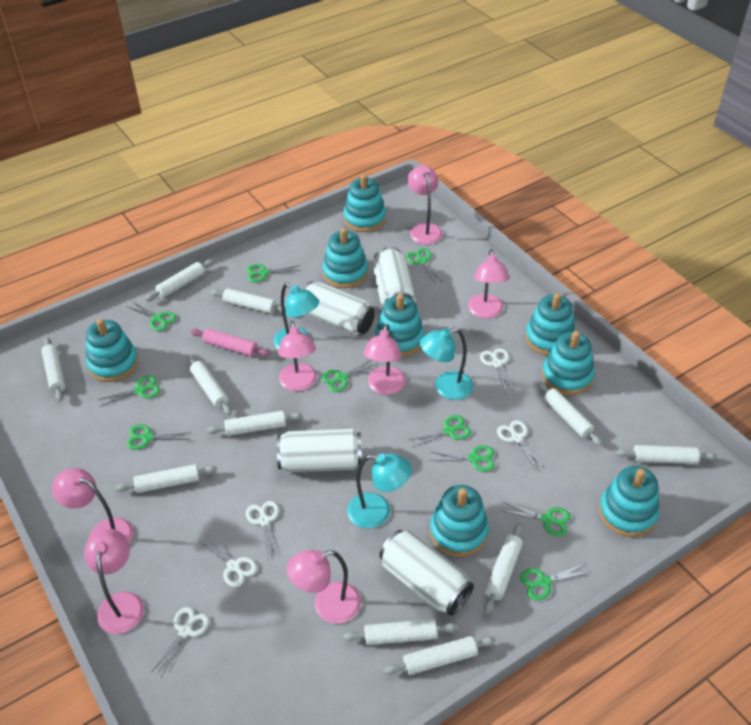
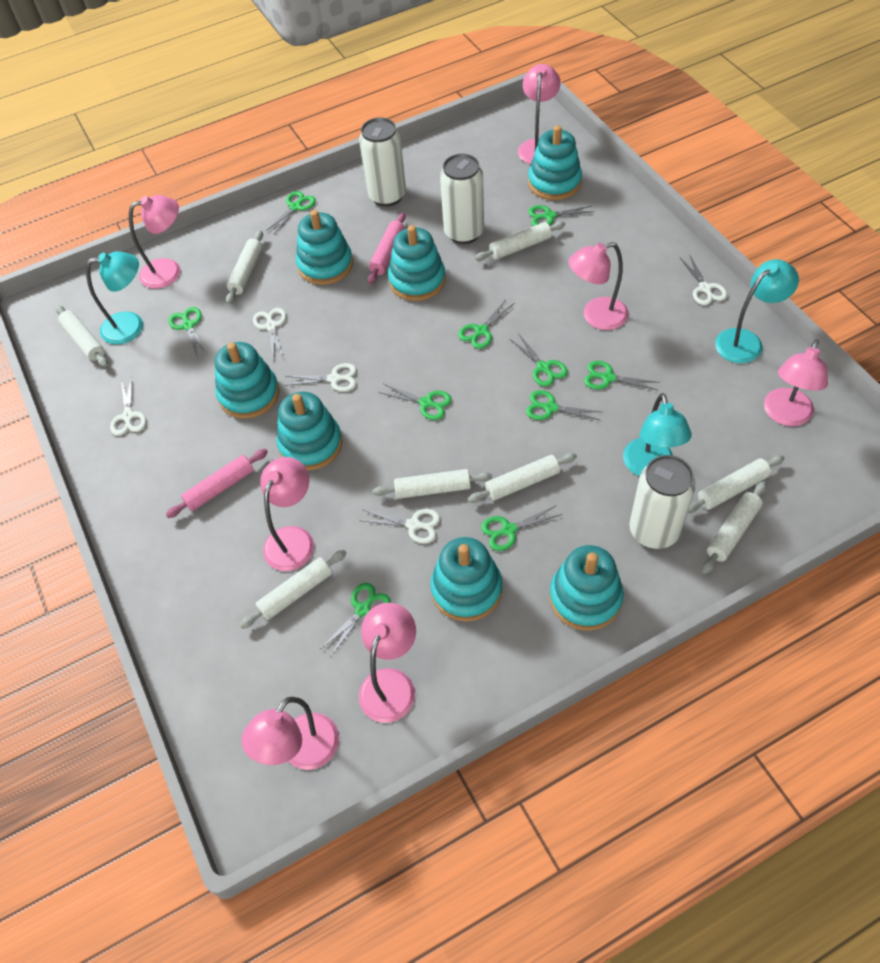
pink rolling pin: 1 -> 2
turquoise stacking toy: 8 -> 7
white can: 4 -> 3
white rolling pin: 11 -> 8

